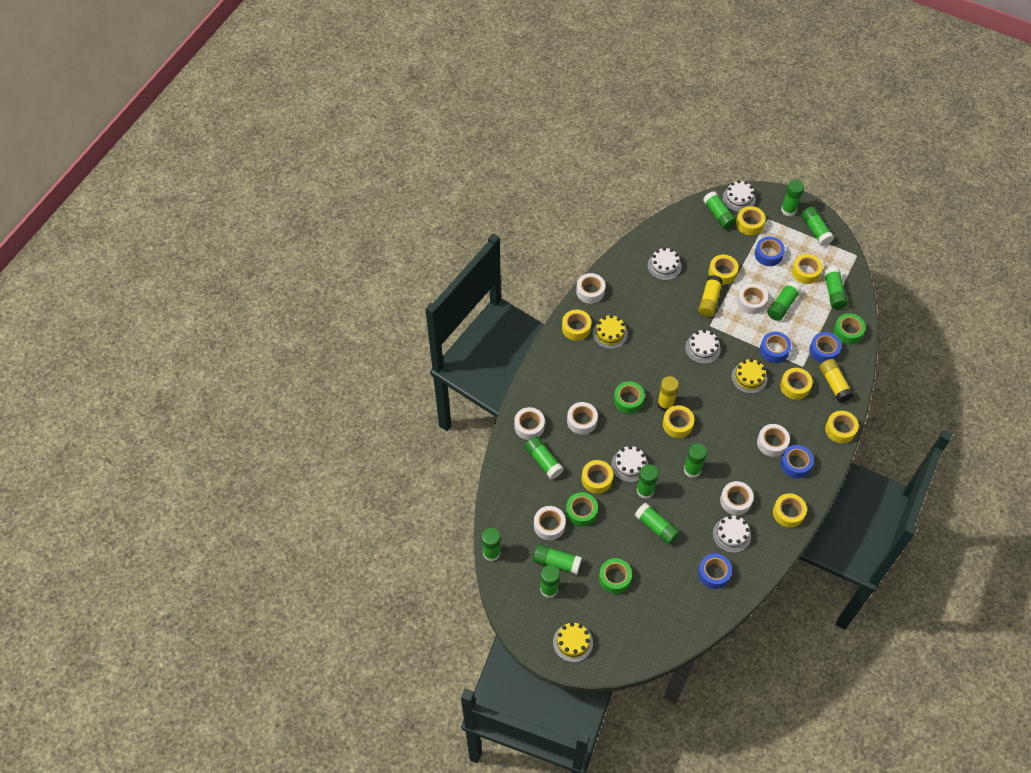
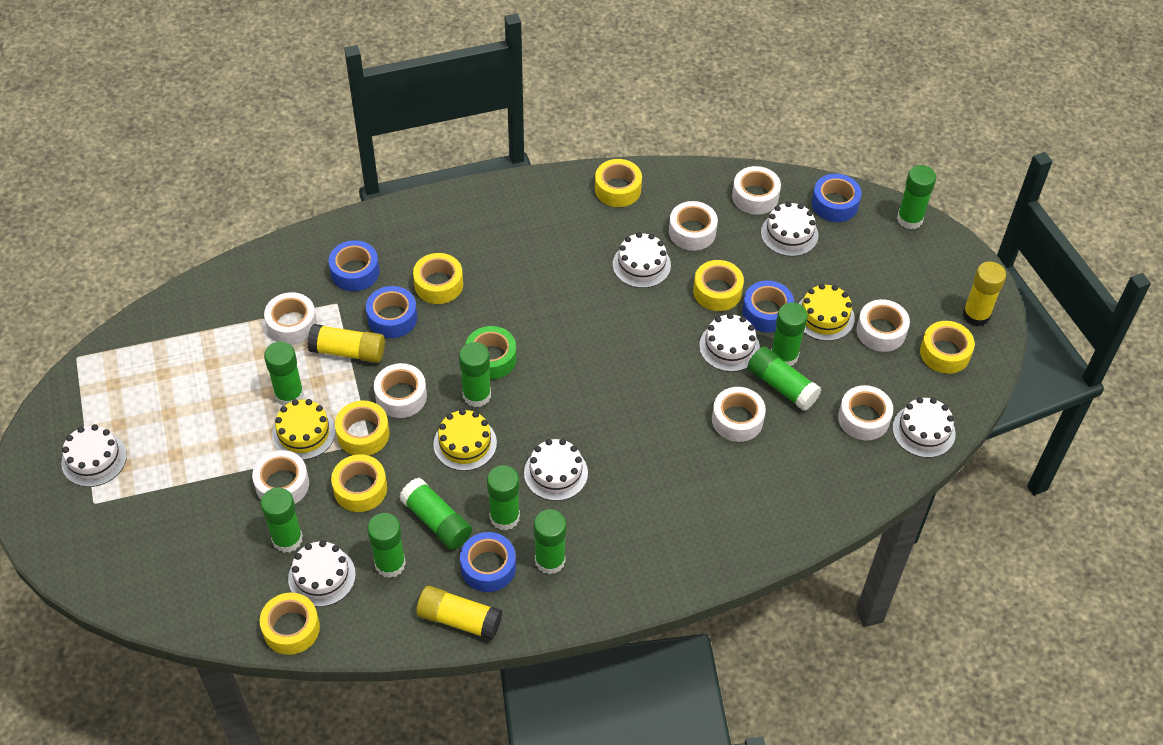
green glue stick: 12 -> 10
green tape: 4 -> 1
white cake: 5 -> 7
white tape: 7 -> 8
yellow tape: 9 -> 7

